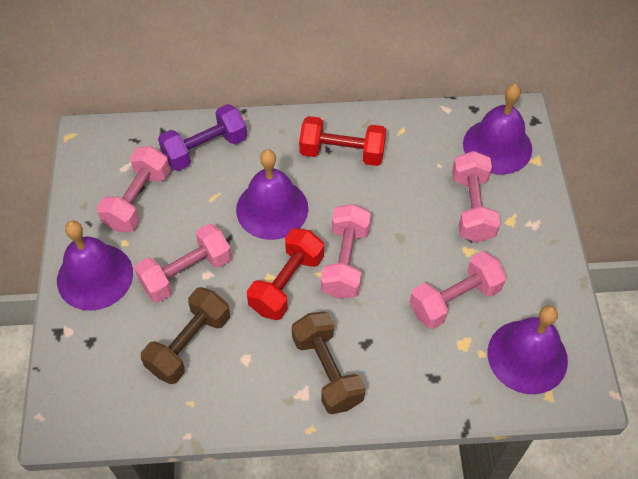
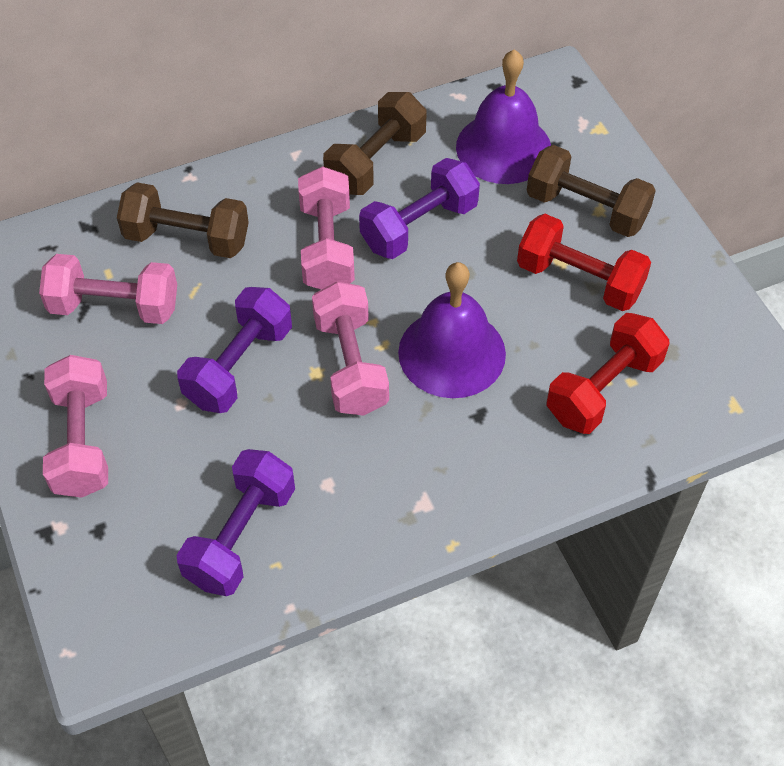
brown dumbbell: 2 -> 3
pink dumbbell: 5 -> 4
purple bell: 4 -> 2
purple dumbbell: 1 -> 3

